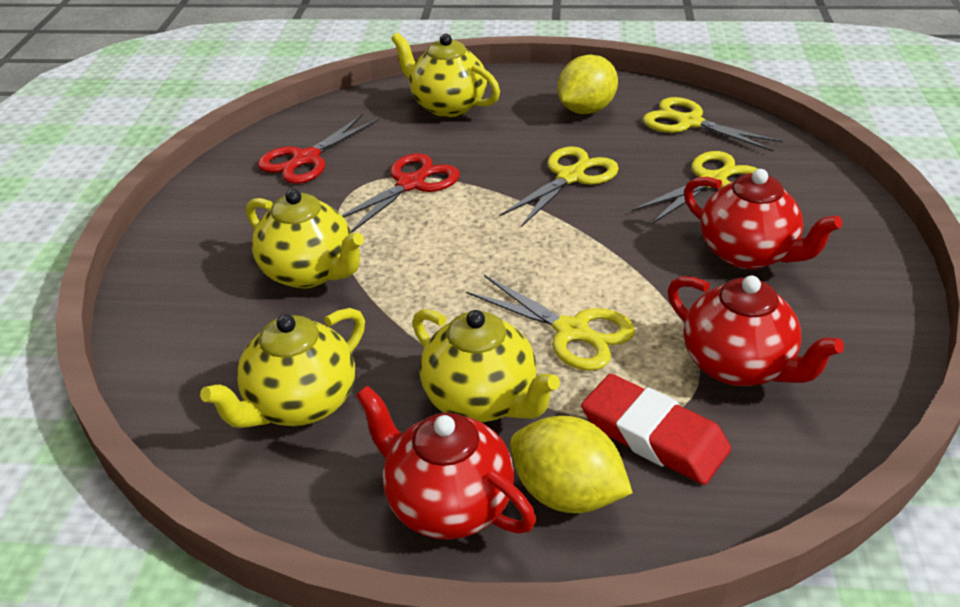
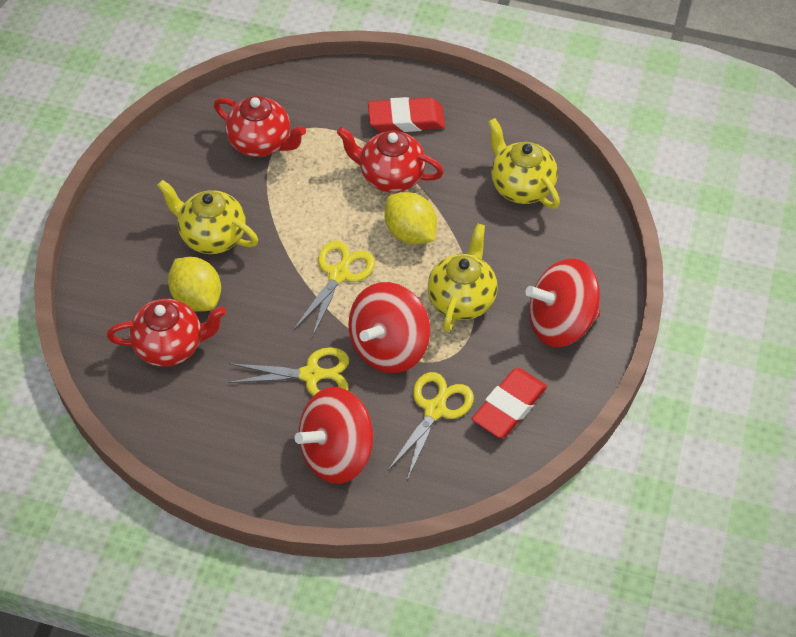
red eraser: 1 -> 2
red scissors: 2 -> 0
red spinning top: 0 -> 3
yellow scissors: 4 -> 3
yellow teapot: 4 -> 3

